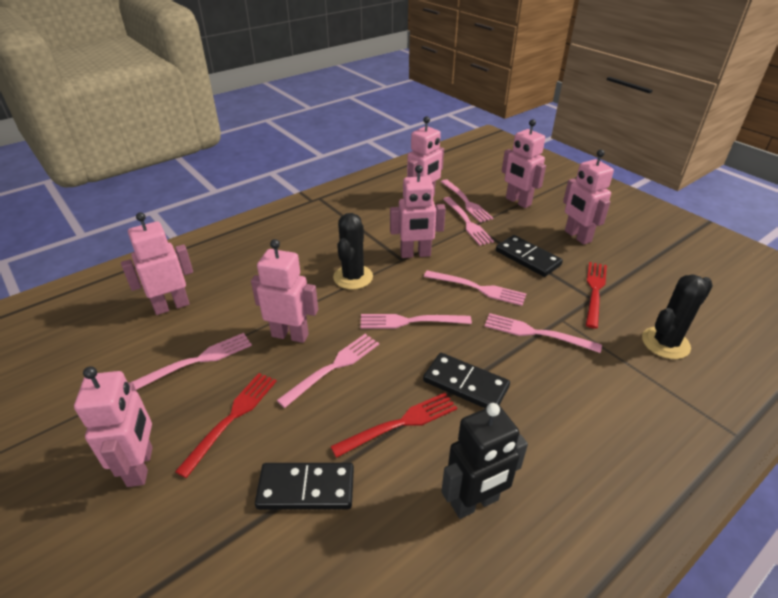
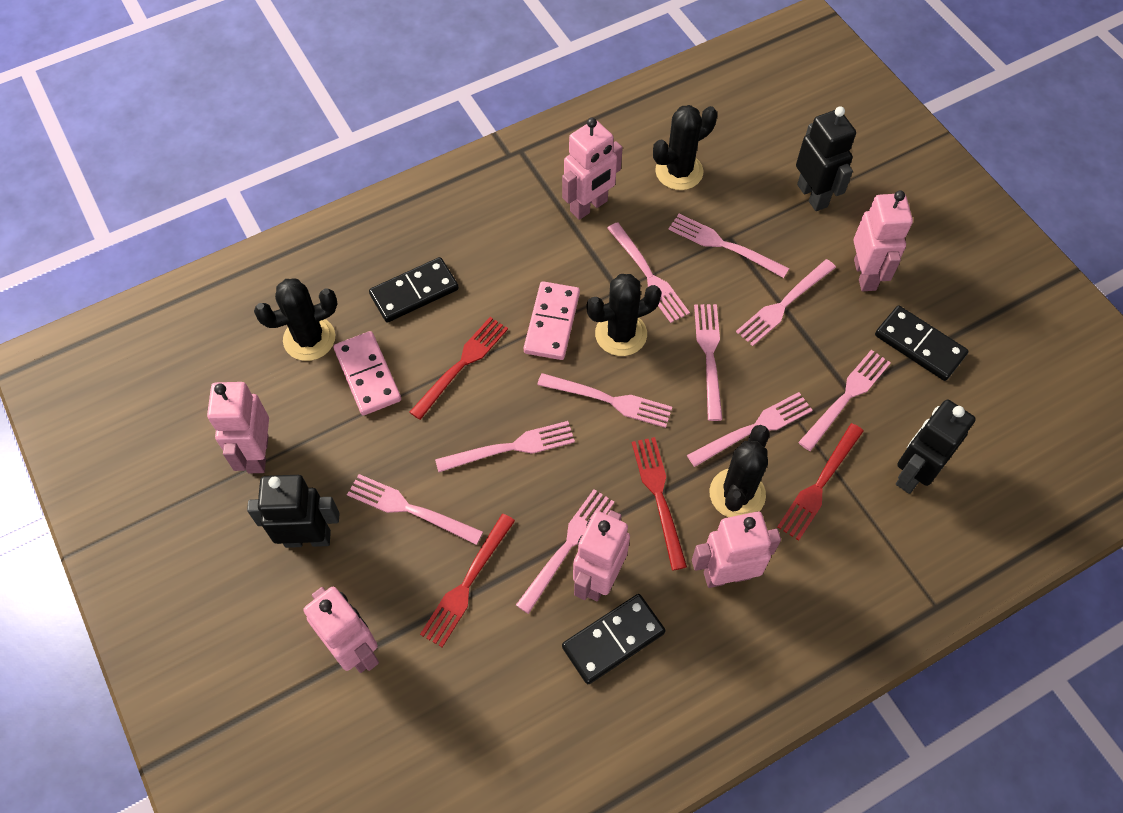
black cactus: 2 -> 4
black robot: 1 -> 3
pink domino: 0 -> 2
pink fork: 7 -> 10
pink robot: 7 -> 6
red fork: 3 -> 4

